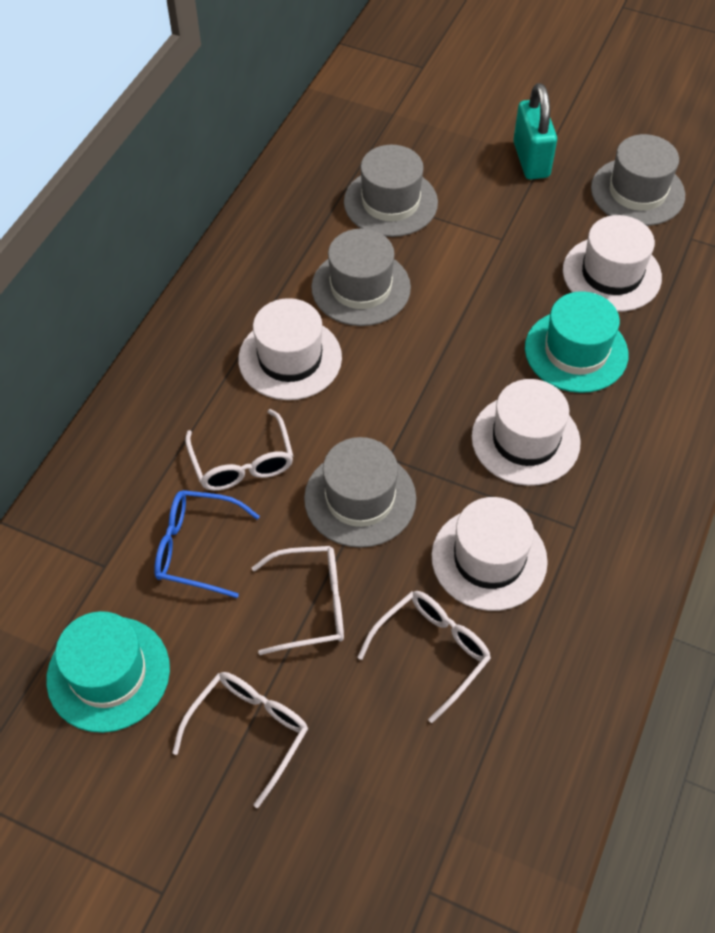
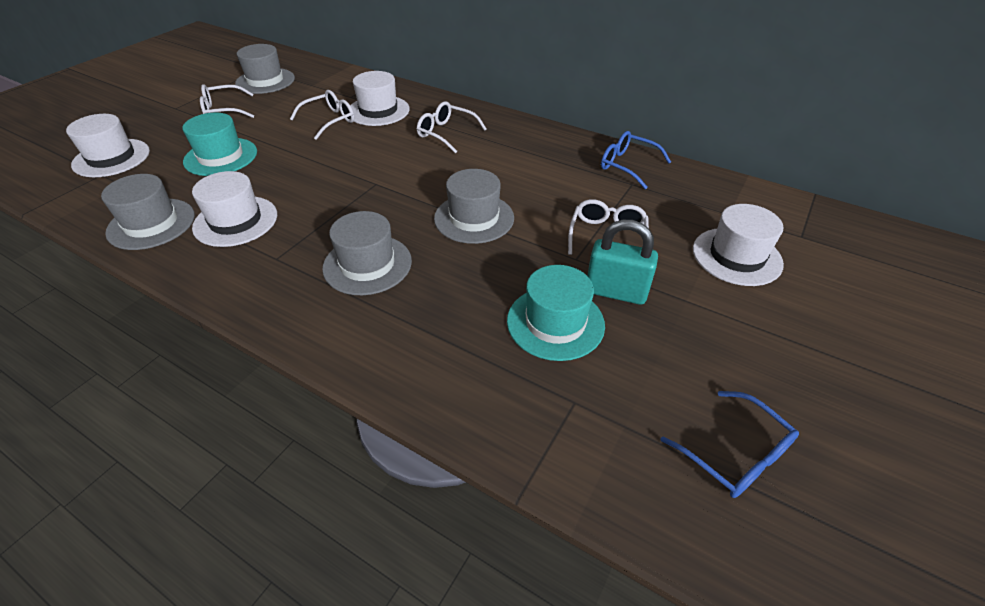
blue glasses: 1 -> 2

